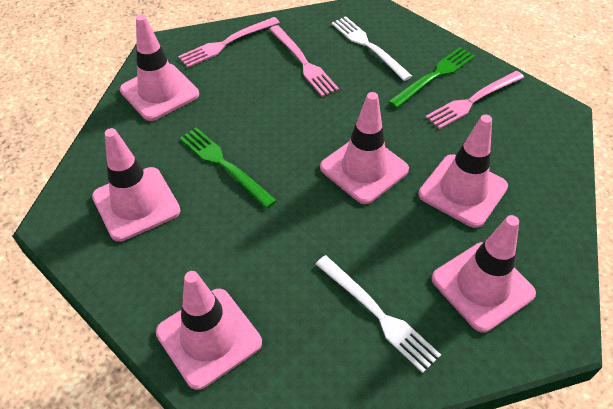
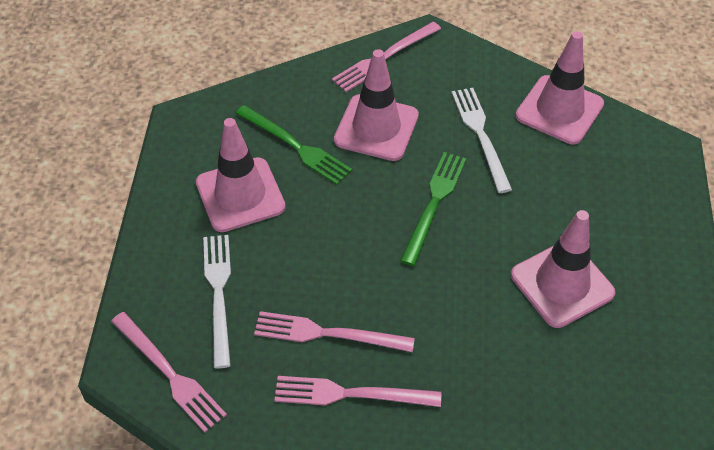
pink fork: 3 -> 4
pink traffic cone: 6 -> 4

